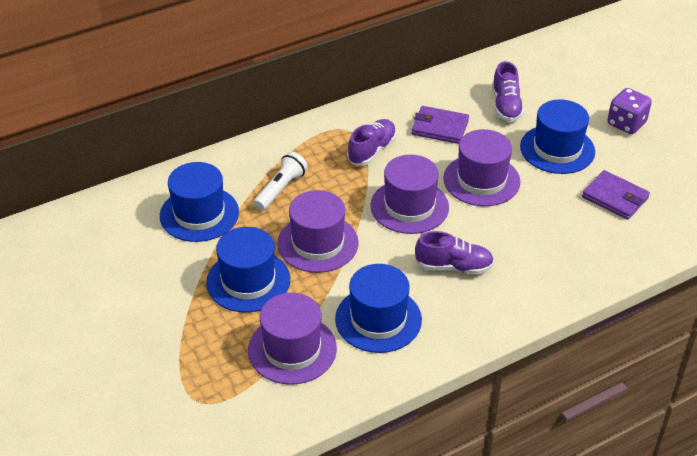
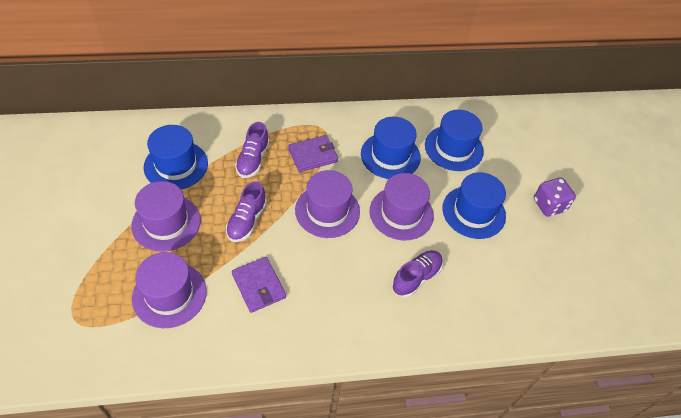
white flashlight: 1 -> 0

